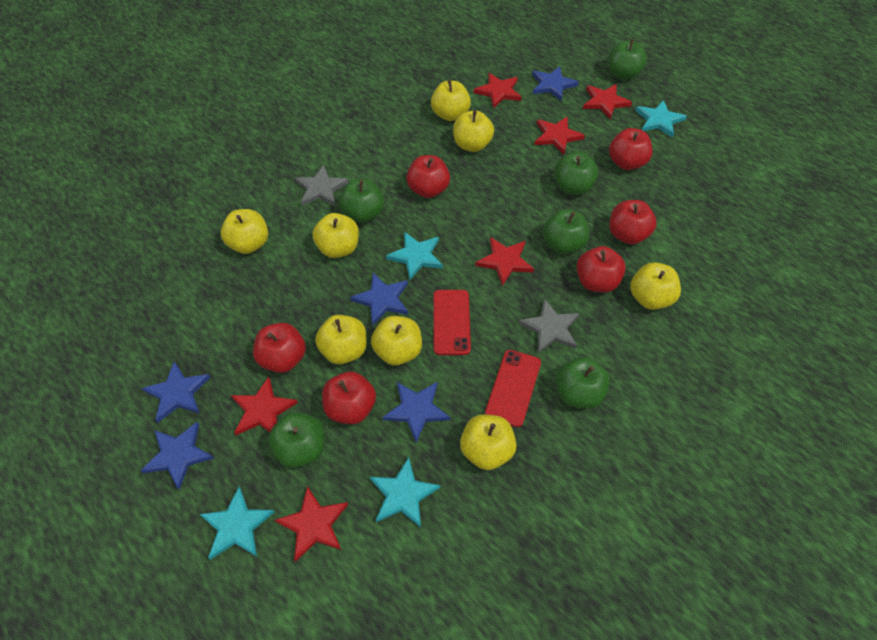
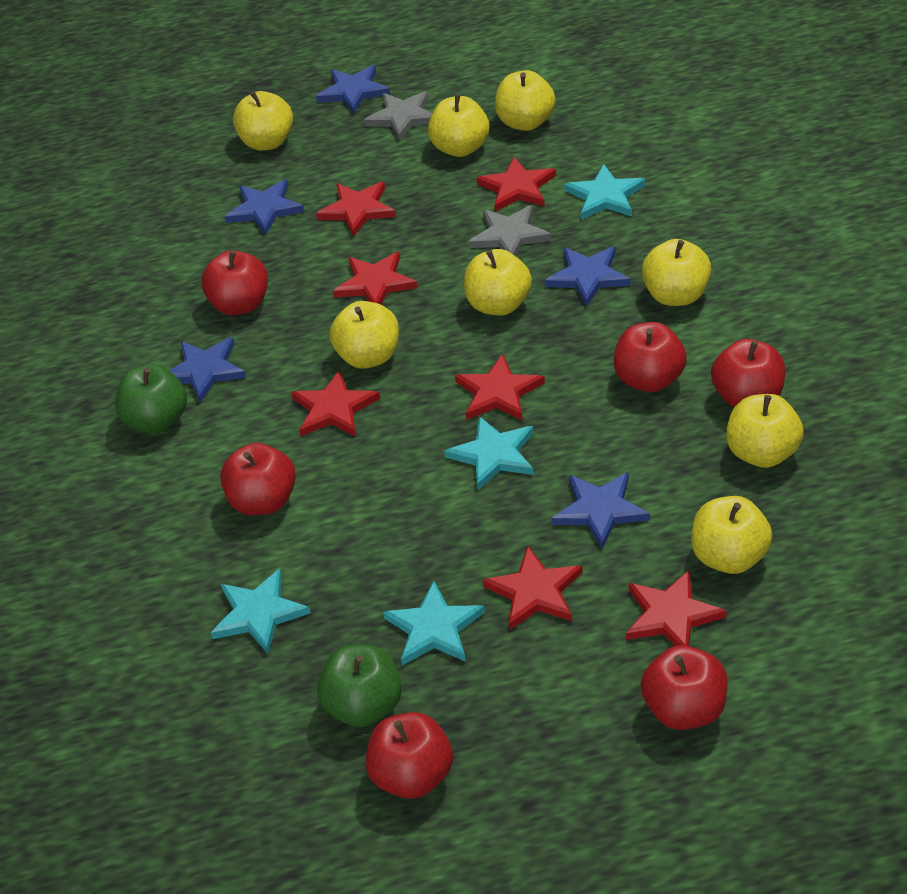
green apple: 6 -> 2
red phone: 2 -> 0
red star: 6 -> 7

